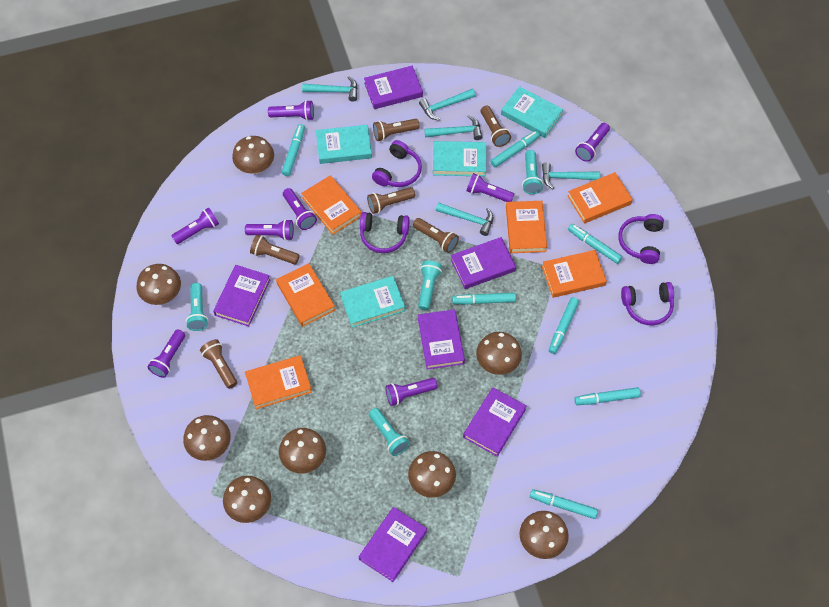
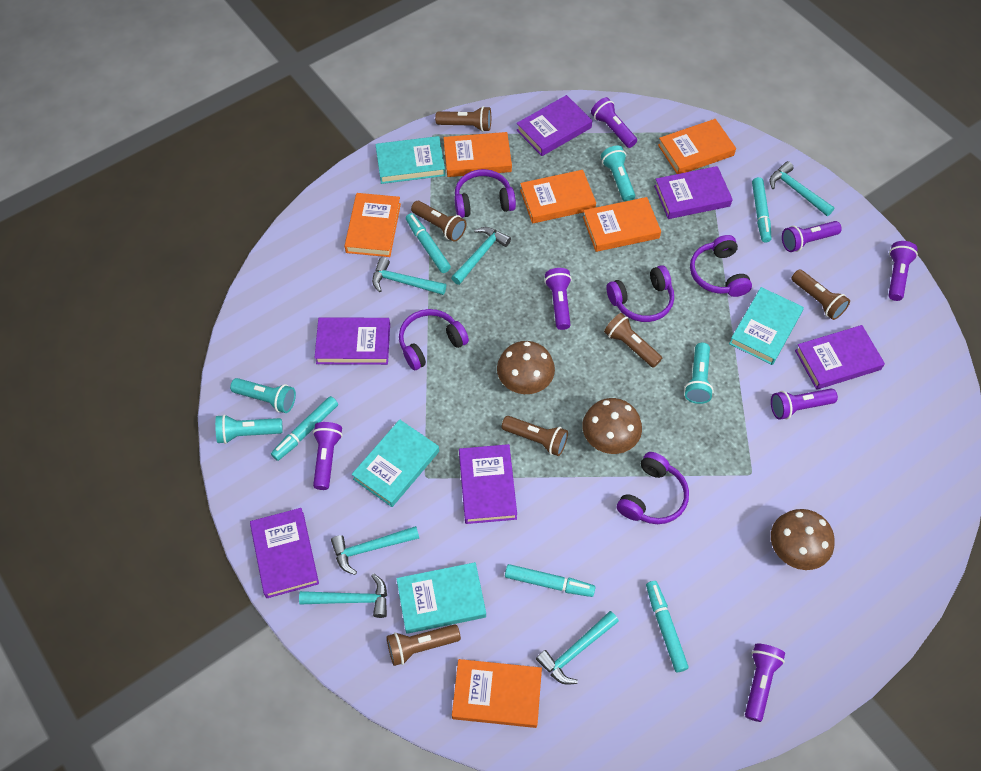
brown mushroom: 8 -> 3
purple flashlight: 8 -> 7
purple headphones: 4 -> 5
turquoise hammer: 5 -> 6
turquoise marker: 7 -> 5

